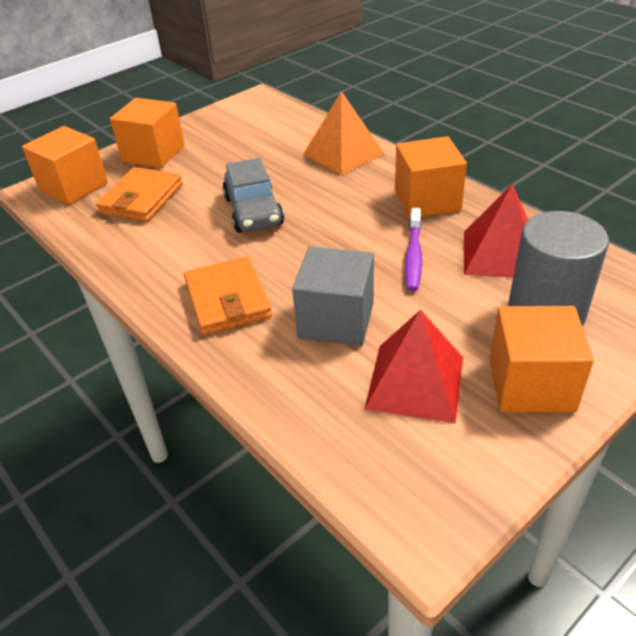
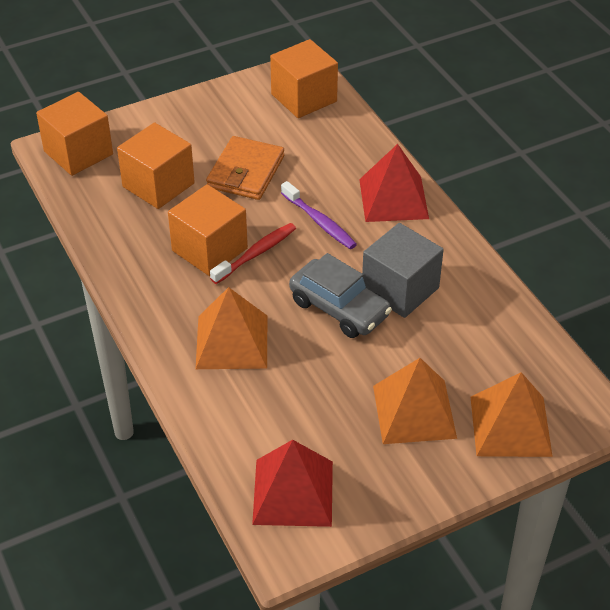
grey cylinder: 1 -> 0
orange pyramid: 1 -> 3
orange wallet: 2 -> 1
red toothbrush: 0 -> 1

